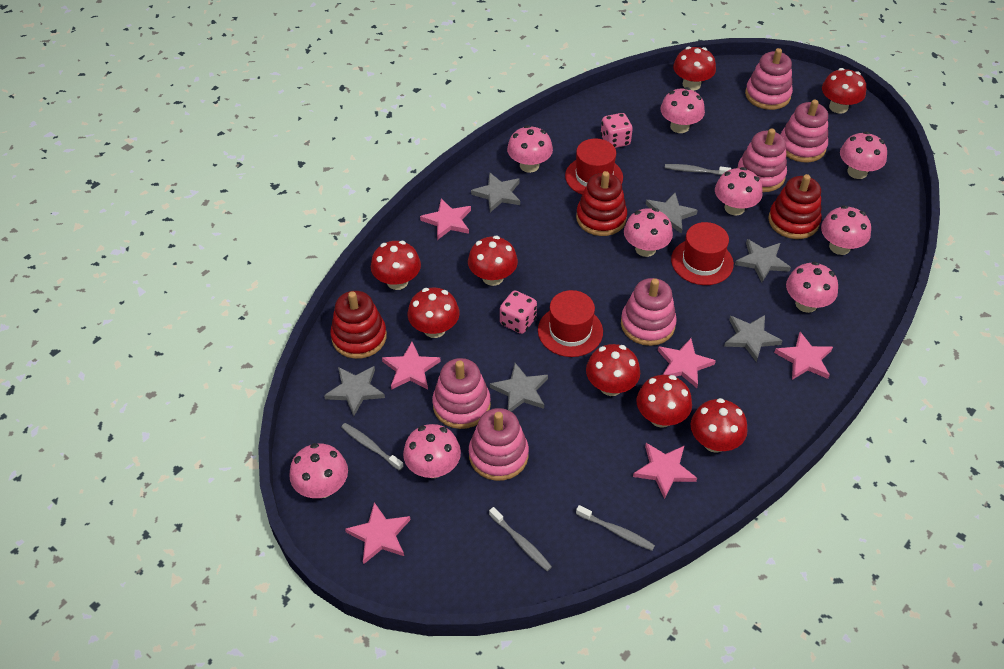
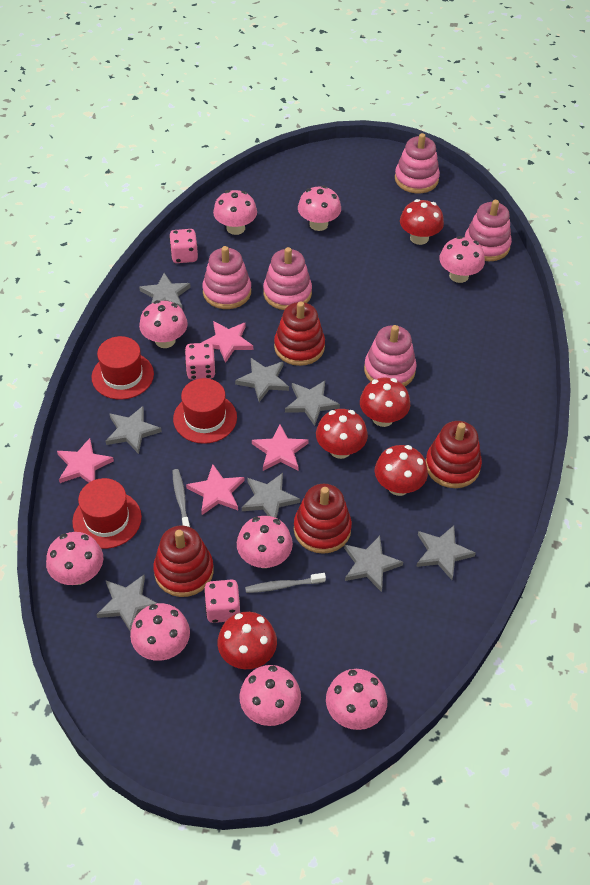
grey star: 6 -> 8
grey toothbrush: 4 -> 2
pink dice: 2 -> 3
pink stacking toy: 6 -> 5
pink star: 6 -> 4
red mushroom: 8 -> 5
red stacking toy: 3 -> 4

